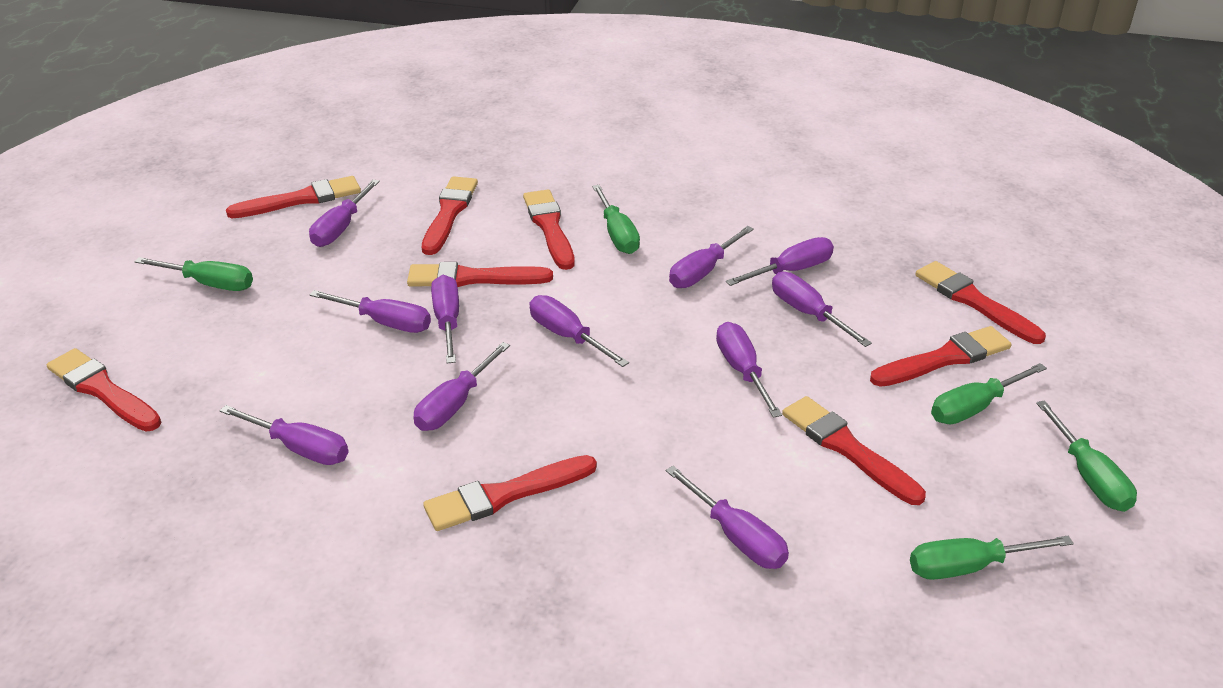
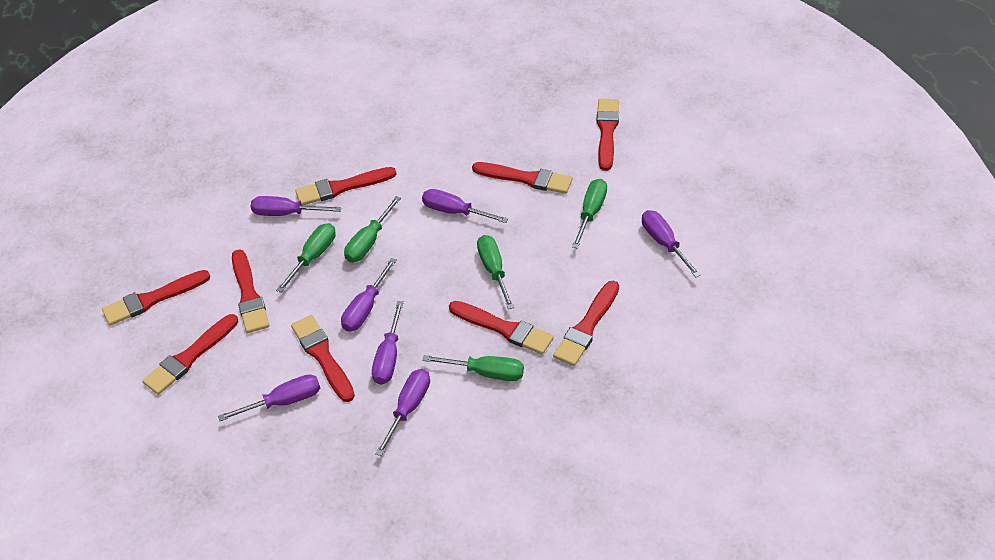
purple screwdriver: 11 -> 7

